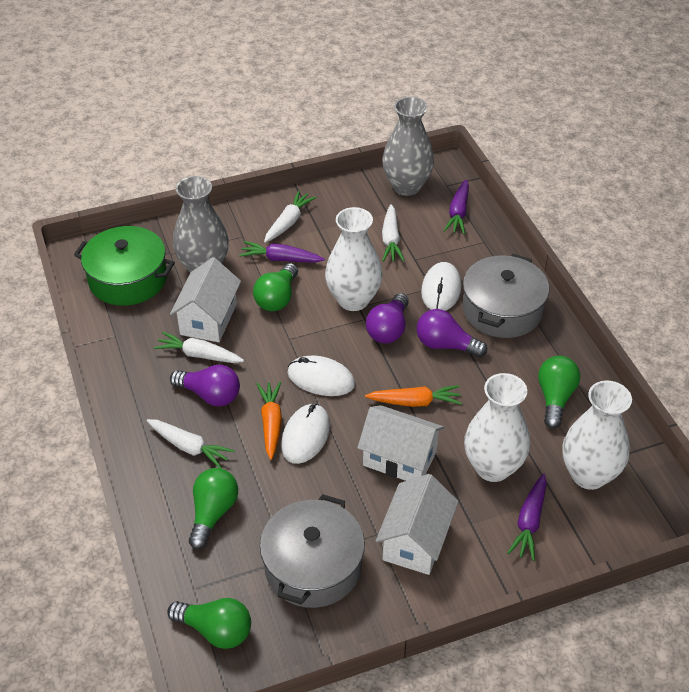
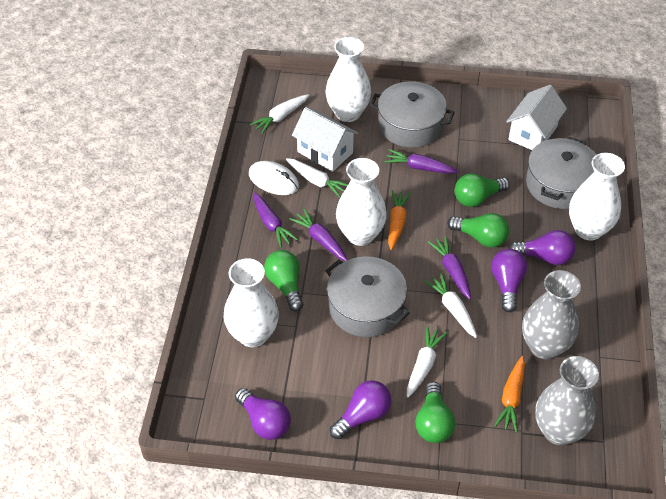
green pot: 1 -> 0
grey pot: 2 -> 3
purple carrot: 3 -> 4
purple light bulb: 3 -> 4
white house: 3 -> 2
white mouse: 3 -> 1
white vase: 3 -> 4

